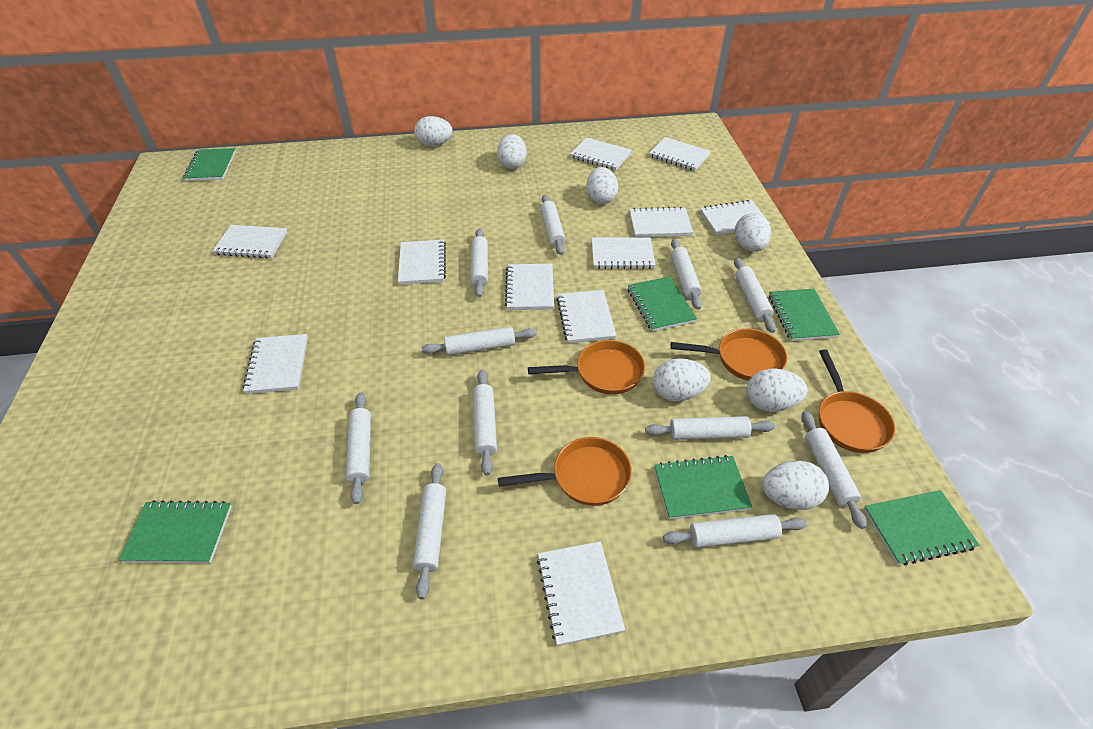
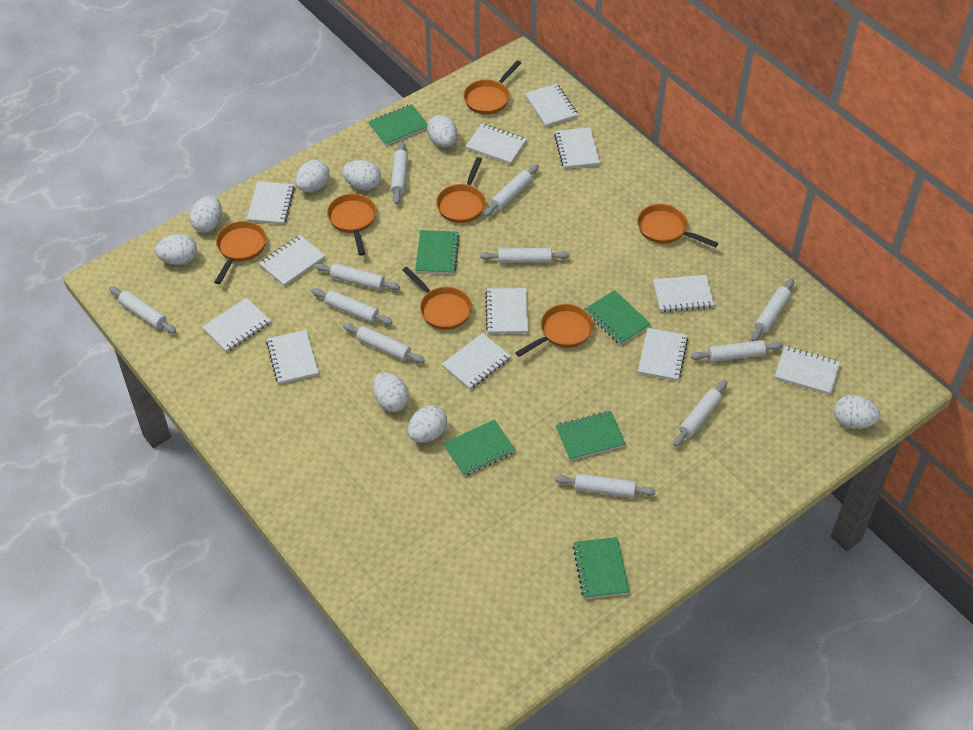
orange pan: 4 -> 7
white egg: 7 -> 8
white notebook: 11 -> 12

